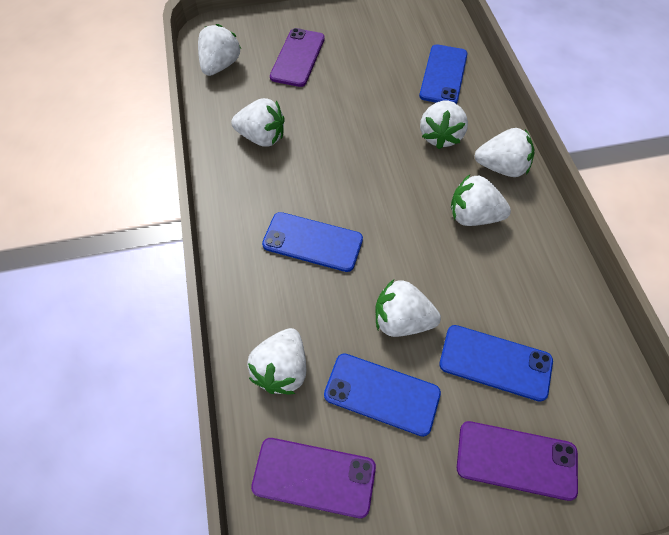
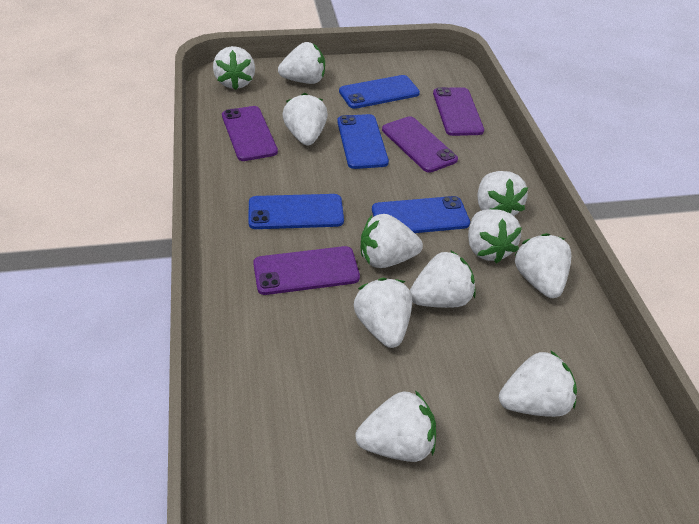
purple phone: 3 -> 4
white strawberry: 7 -> 11

